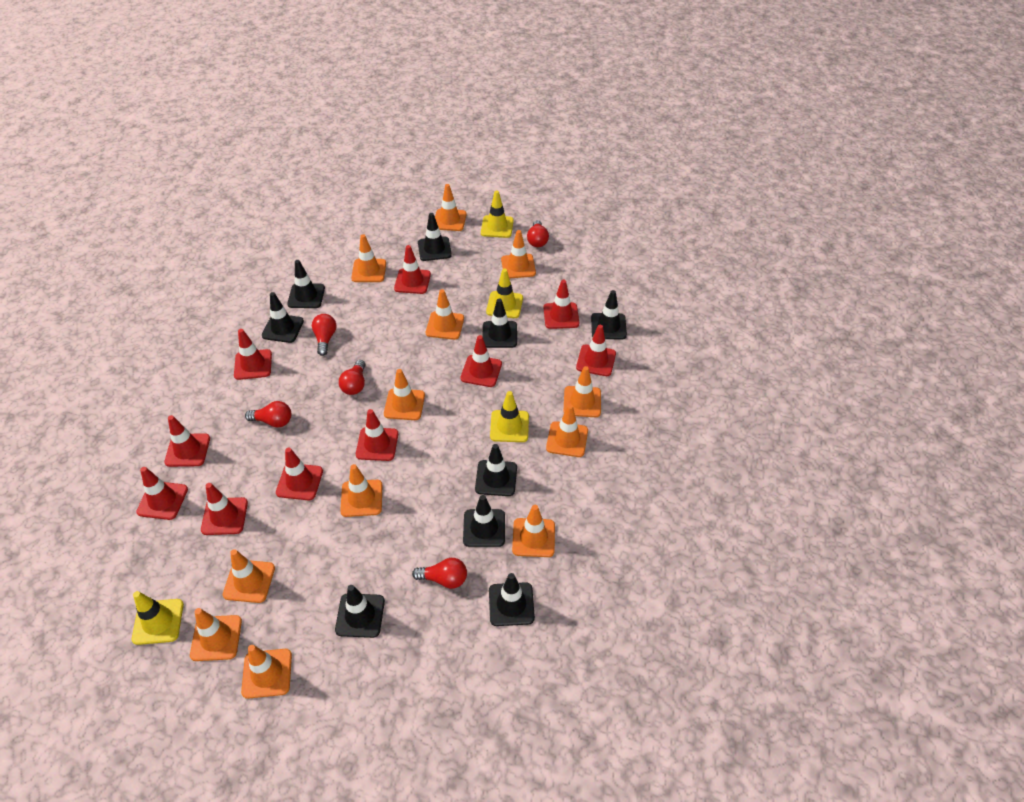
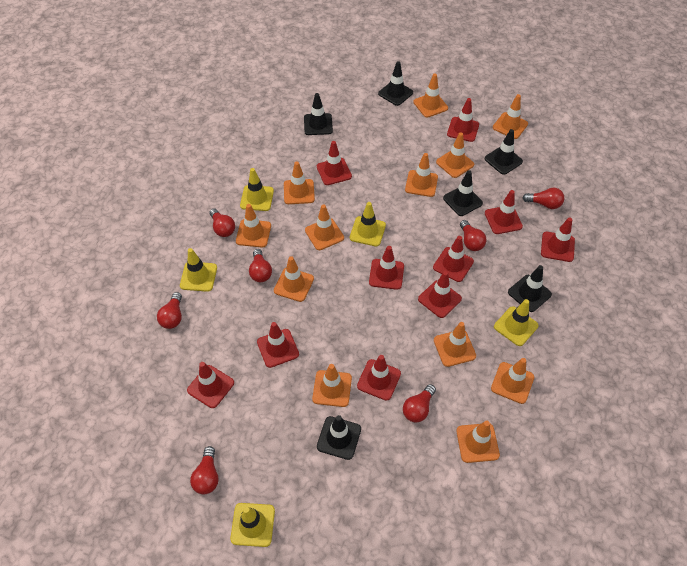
black traffic cone: 9 -> 6
red light bulb: 5 -> 7
yellow traffic cone: 4 -> 5

